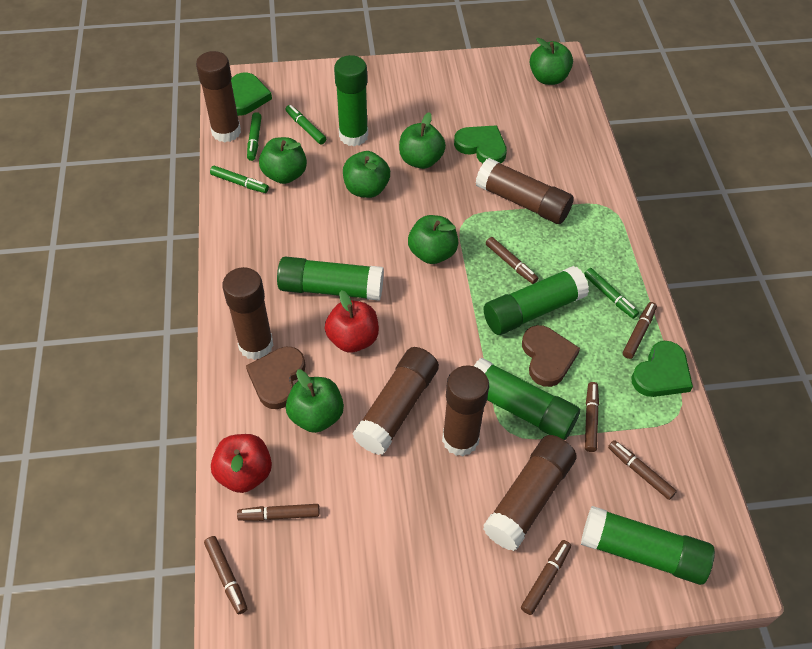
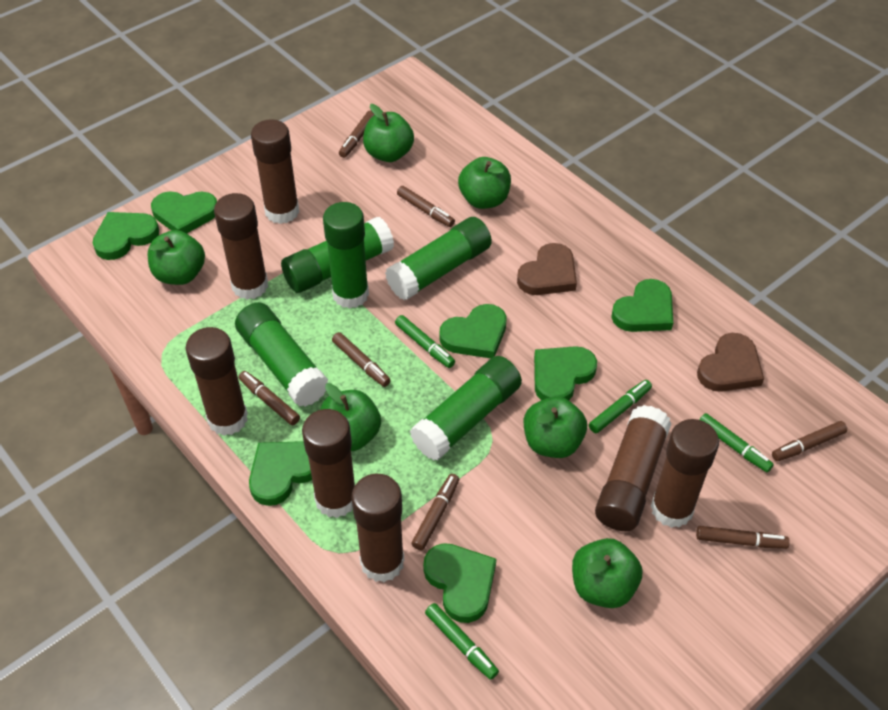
brown glue stick: 6 -> 7
green heart: 3 -> 7
red apple: 2 -> 0

